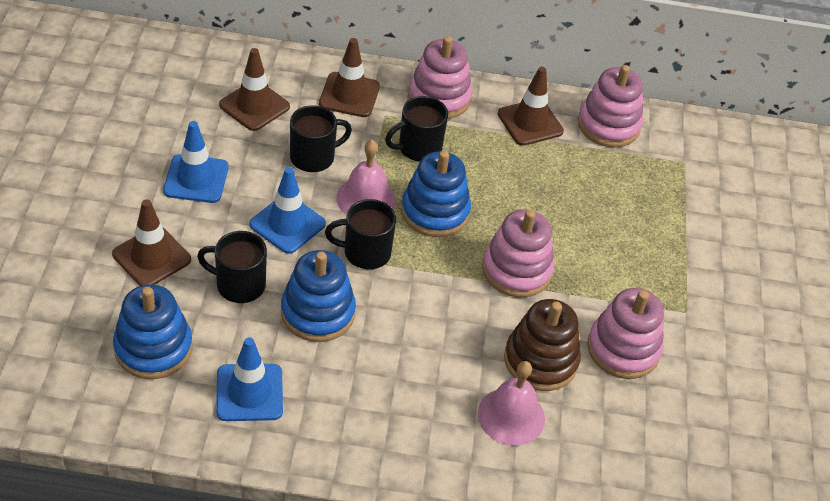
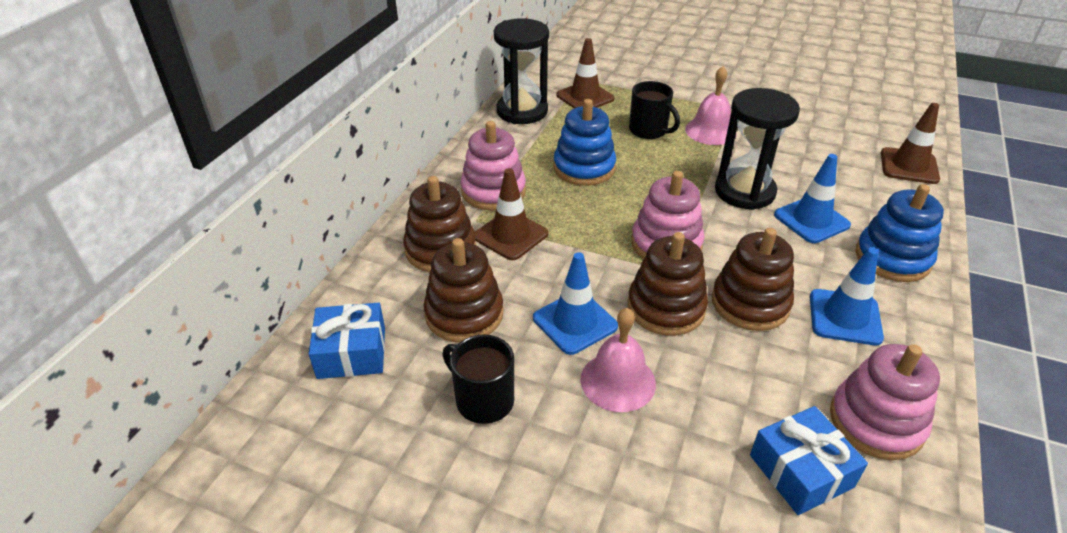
black hourglass: 0 -> 2
black mug: 4 -> 2
blue gift: 0 -> 2
blue stacking toy: 3 -> 2
brown stacking toy: 1 -> 4
brown traffic cone: 4 -> 3
pink stacking toy: 4 -> 3

